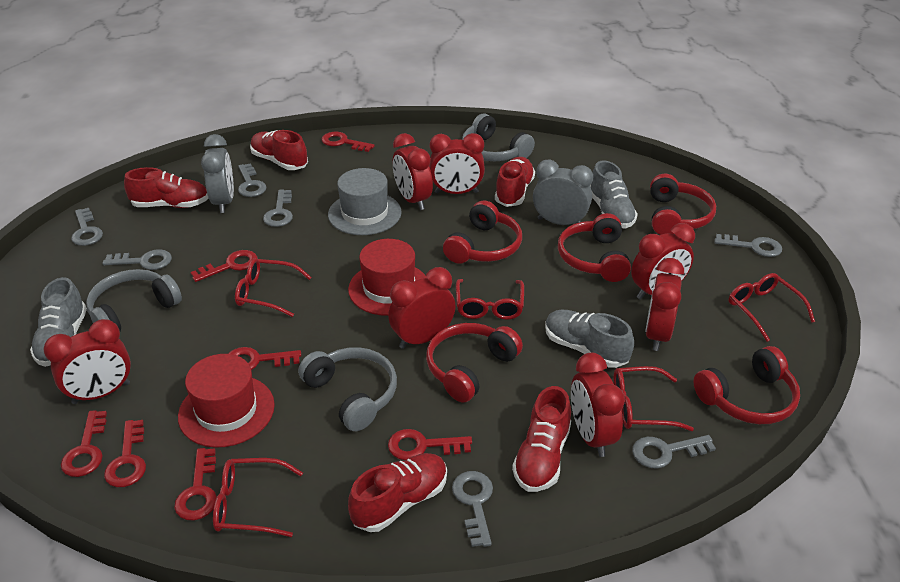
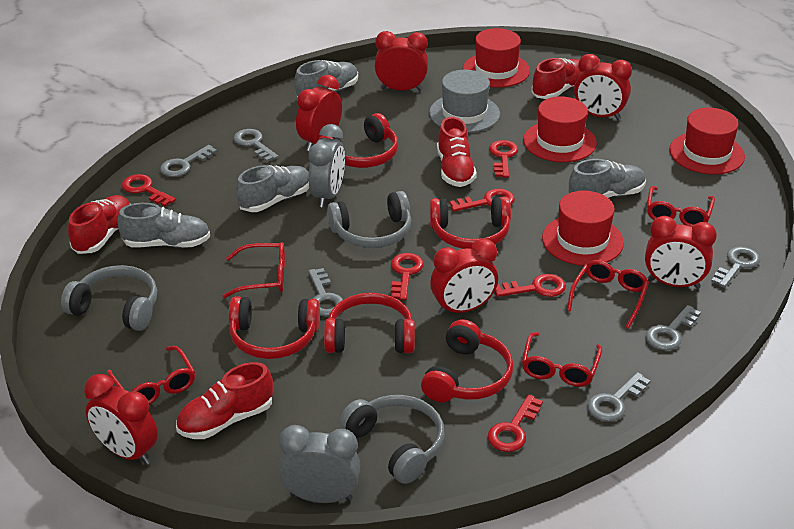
grey key: 7 -> 6
grey shoe: 3 -> 4
red clock: 7 -> 6
red hat: 2 -> 4
red key: 7 -> 6
red shoe: 5 -> 4

